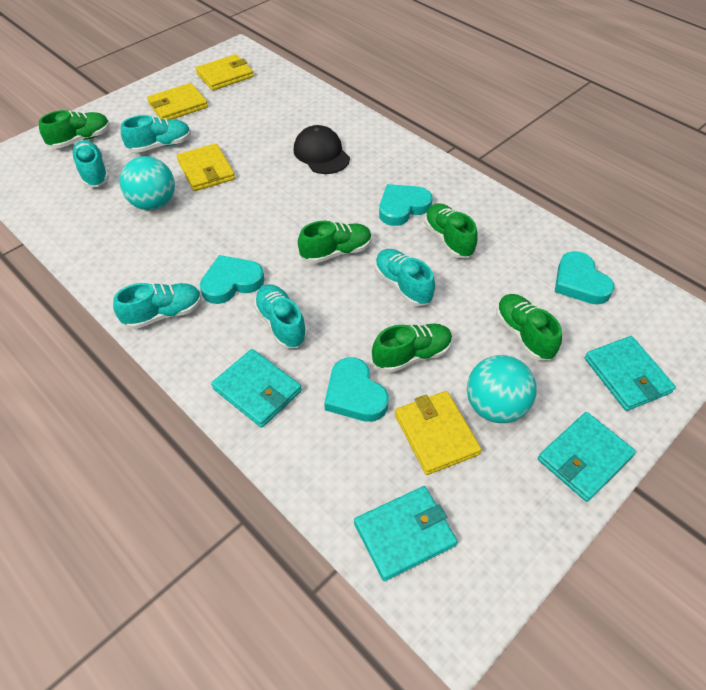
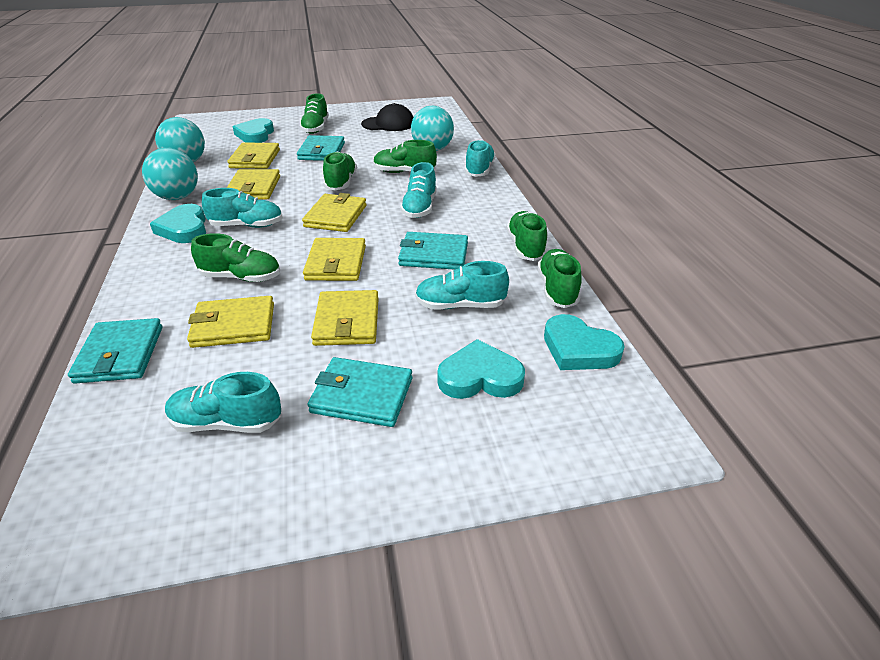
green shoe: 5 -> 6
turquoise ball: 2 -> 3
yellow wallet: 4 -> 6

